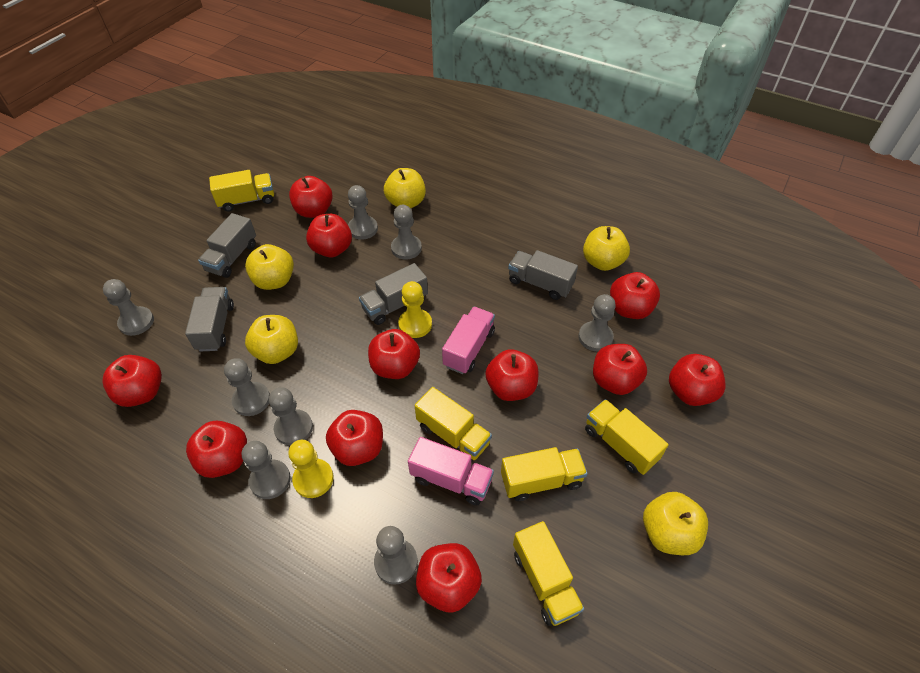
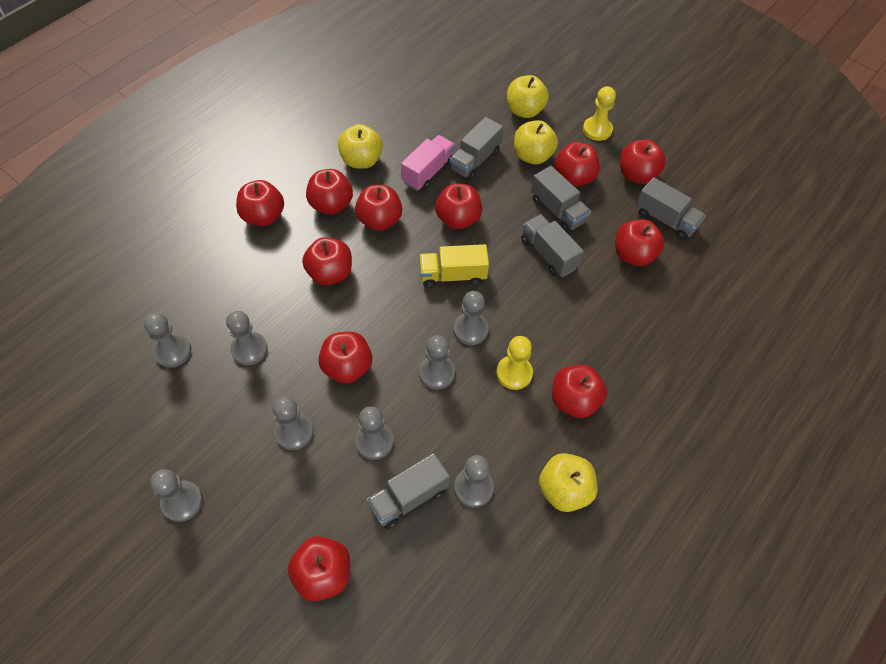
grey truck: 4 -> 5
pink truck: 2 -> 1
yellow apple: 5 -> 4
yellow truck: 5 -> 1

